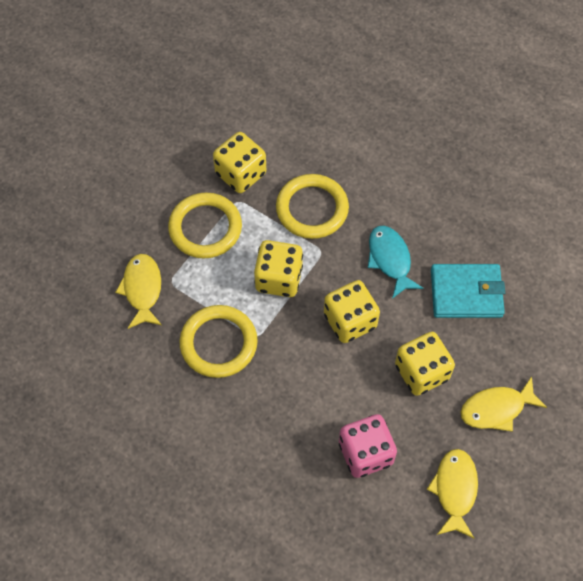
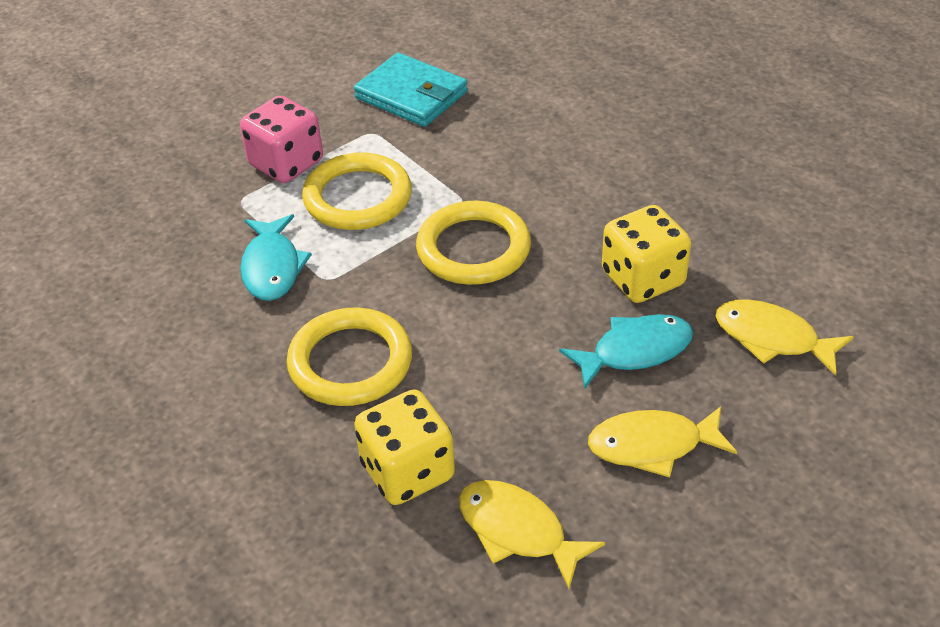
turquoise fish: 1 -> 2
yellow dice: 4 -> 2

